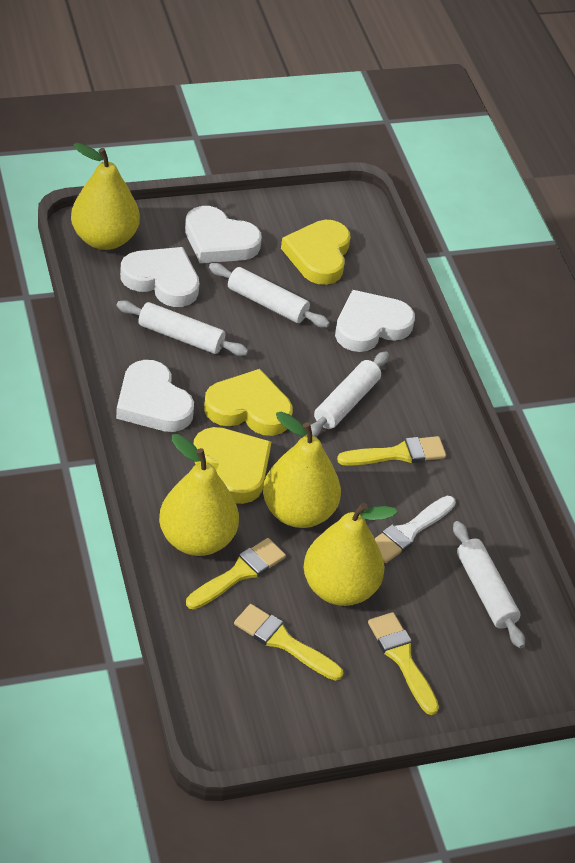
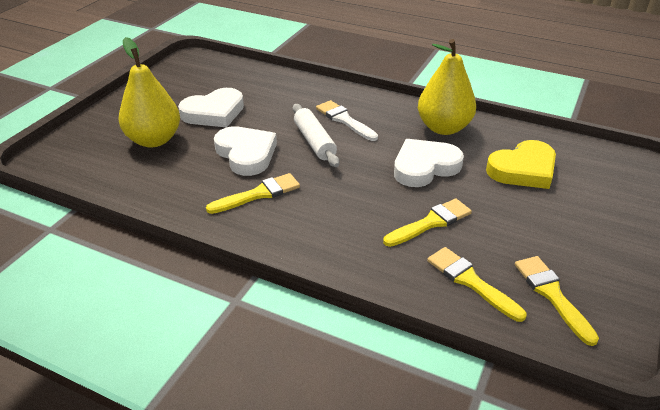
white heart: 4 -> 3
white rolling pin: 4 -> 1
yellow heart: 3 -> 1
yellow pear: 4 -> 2

